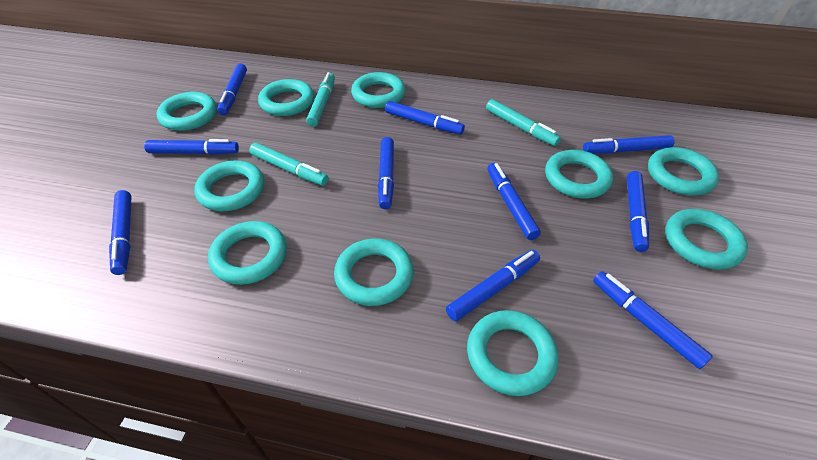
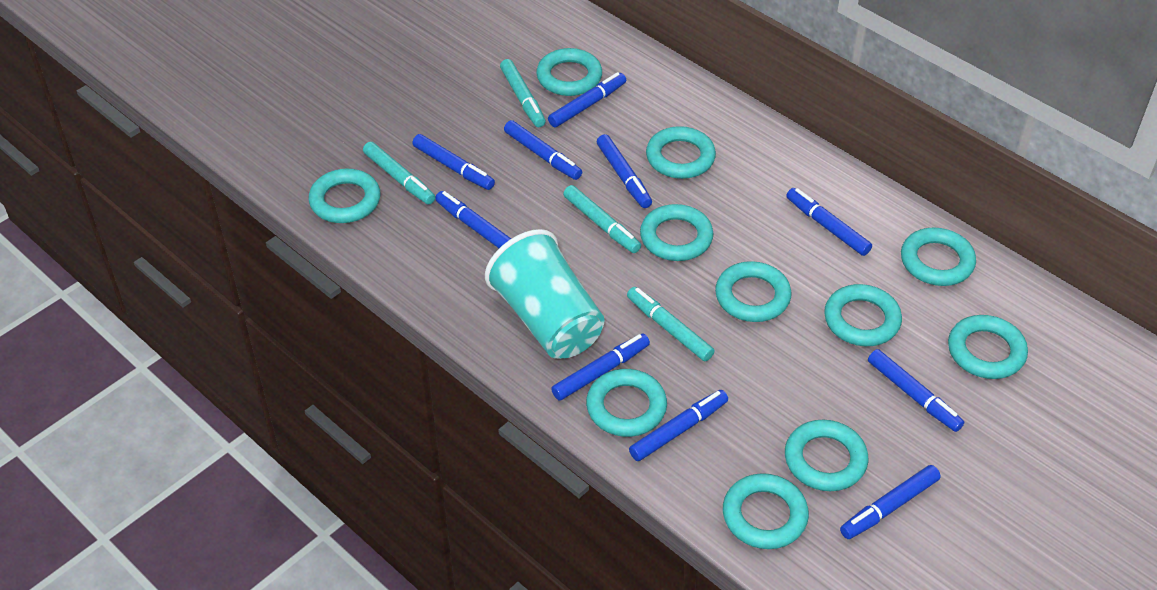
turquoise cup: 0 -> 1
turquoise marker: 3 -> 4
turquoise ring: 10 -> 11

